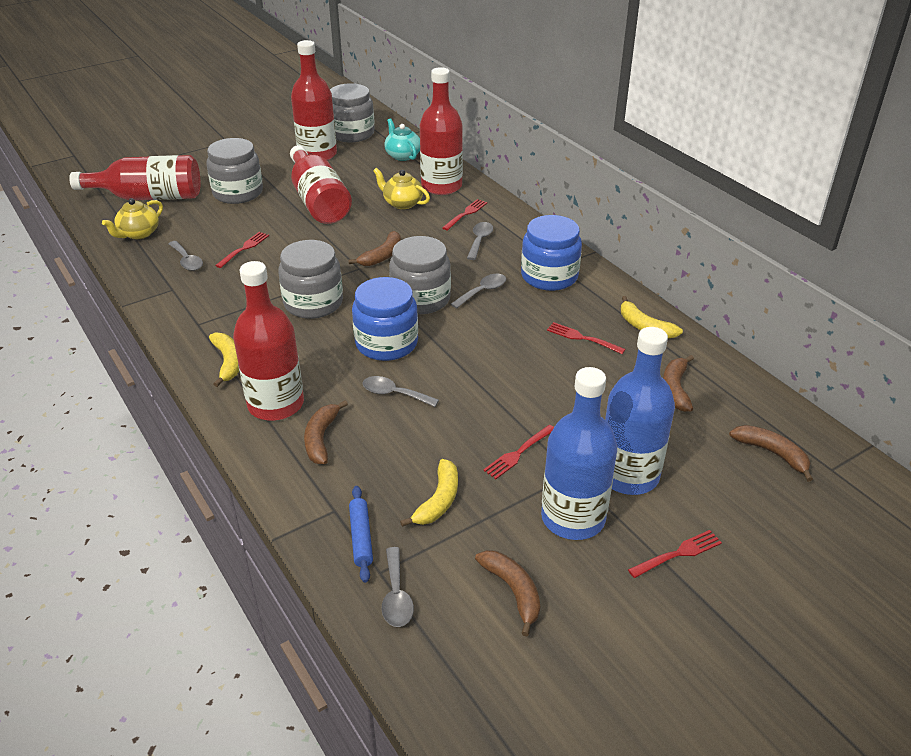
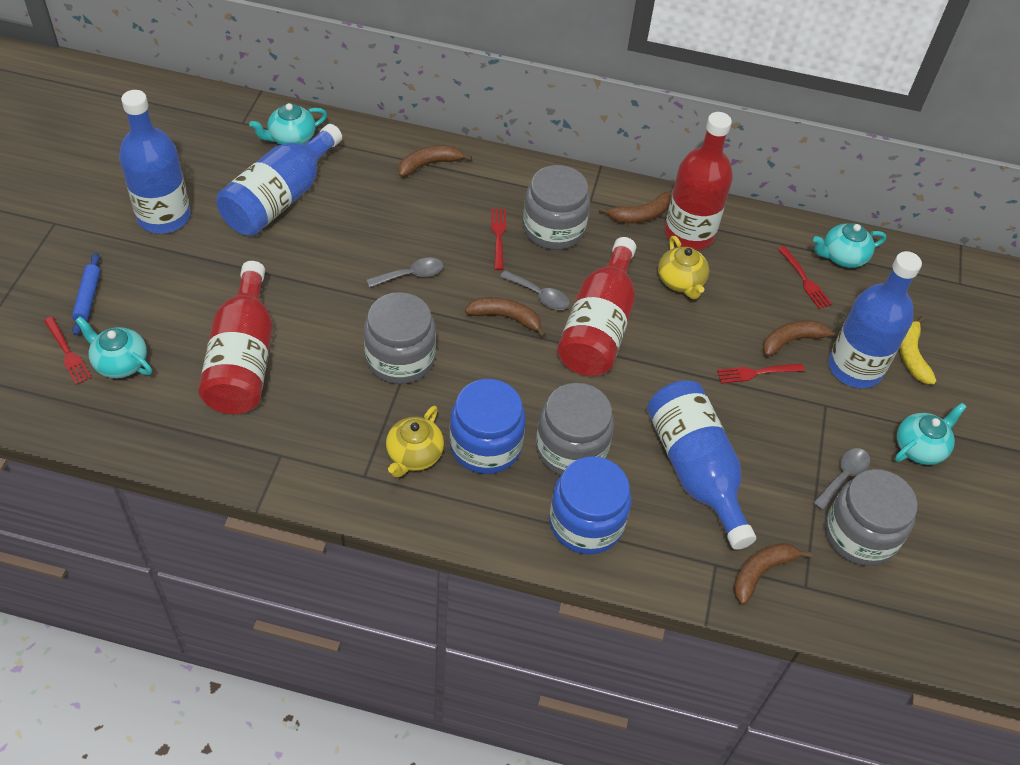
blue bottle: 2 -> 4
grey spoon: 5 -> 3
red bottle: 5 -> 3
red fork: 5 -> 4
turquoise teapot: 1 -> 4
yellow banana: 3 -> 1

